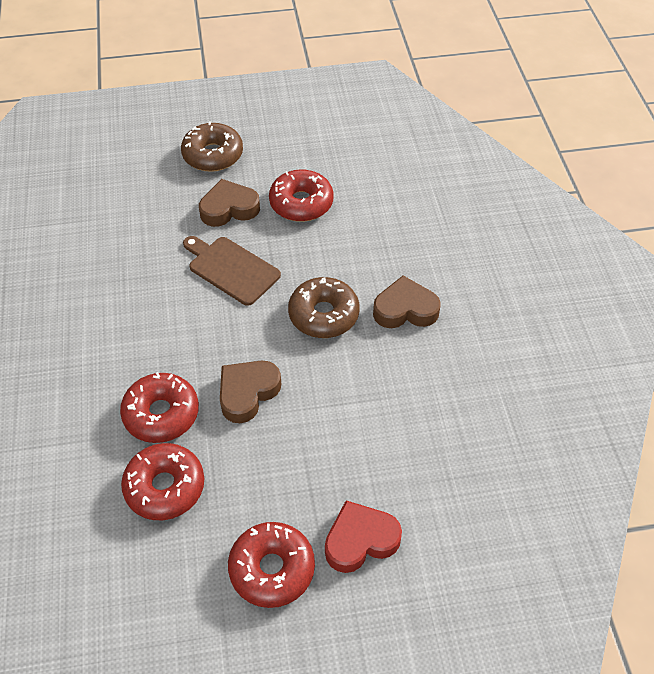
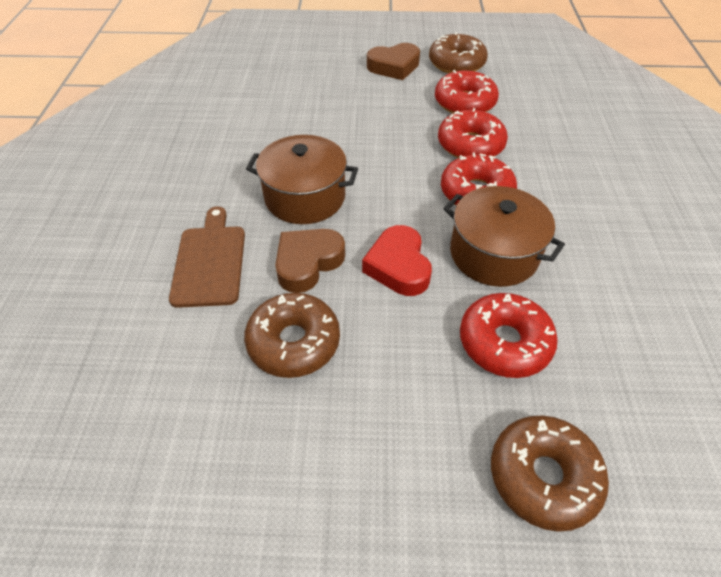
brown donut: 2 -> 3
brown heart: 3 -> 2
brown pot: 0 -> 2

